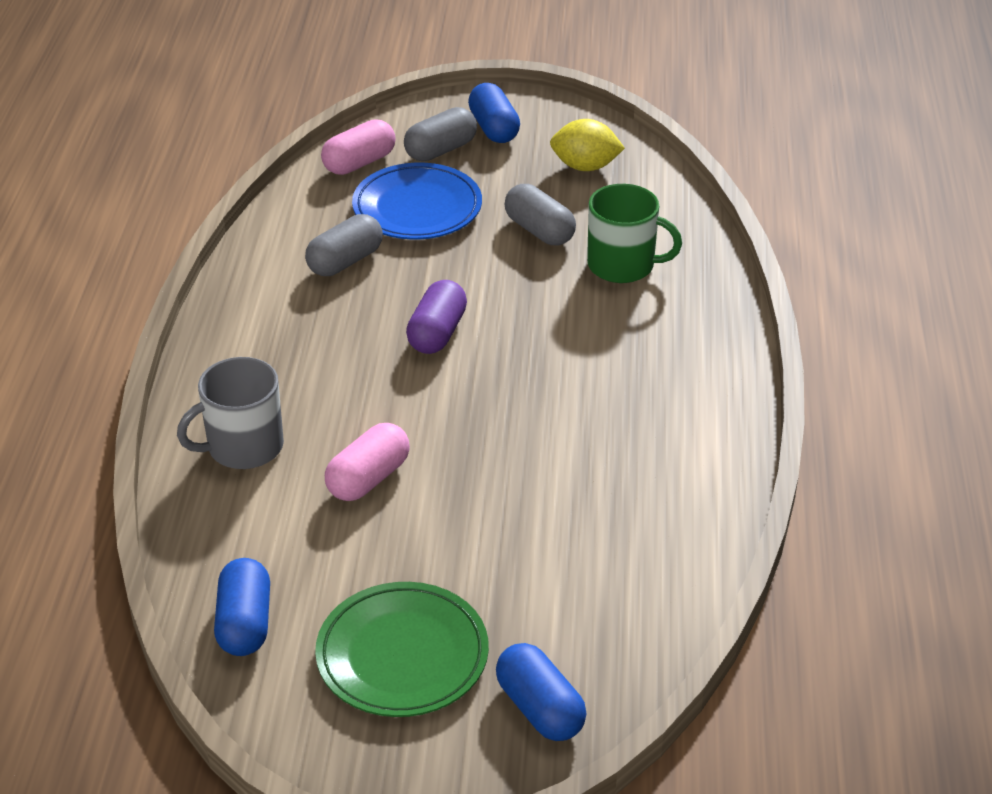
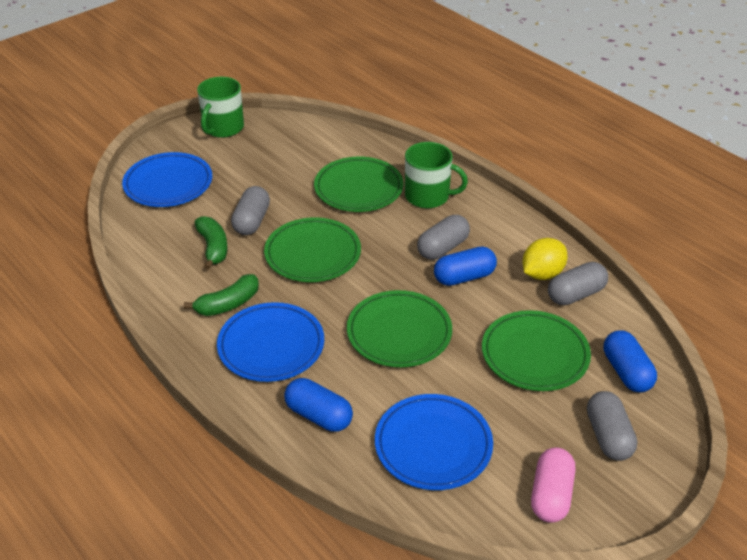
blue plate: 1 -> 3
green banana: 0 -> 2
green mug: 1 -> 2
green plate: 1 -> 4
grey capsule: 3 -> 4
grey mug: 1 -> 0
pink capsule: 2 -> 1
purple capsule: 1 -> 0

